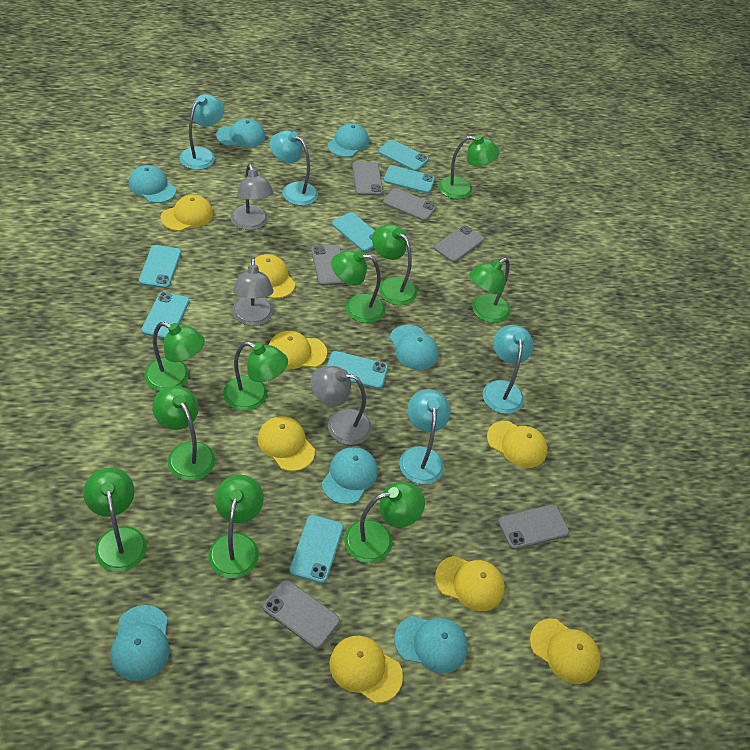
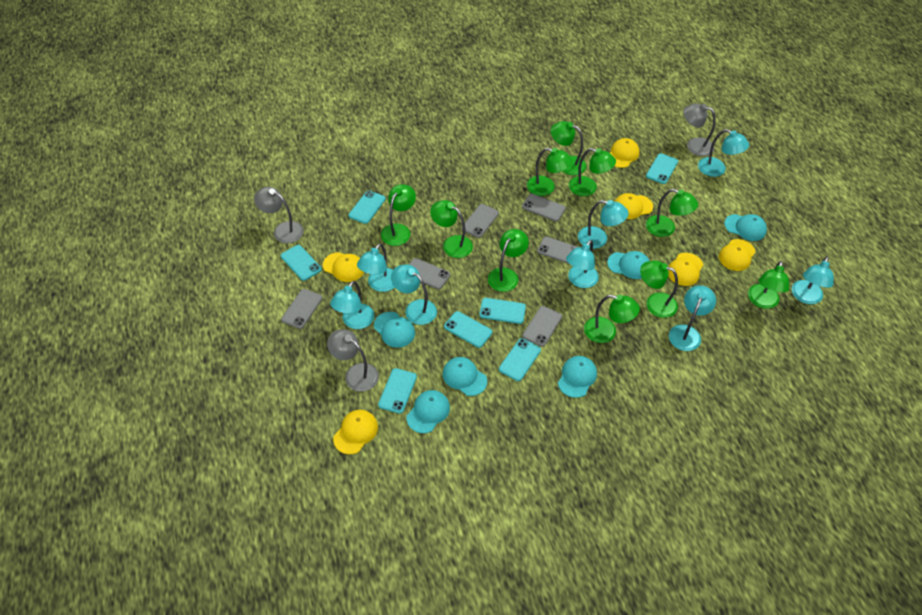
turquoise cap: 7 -> 6
turquoise lamp: 4 -> 8
yellow cap: 8 -> 6

